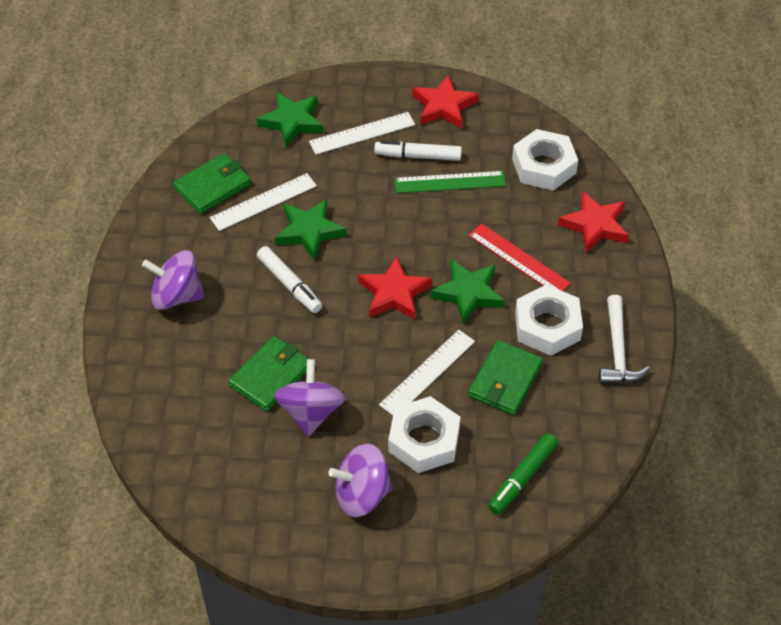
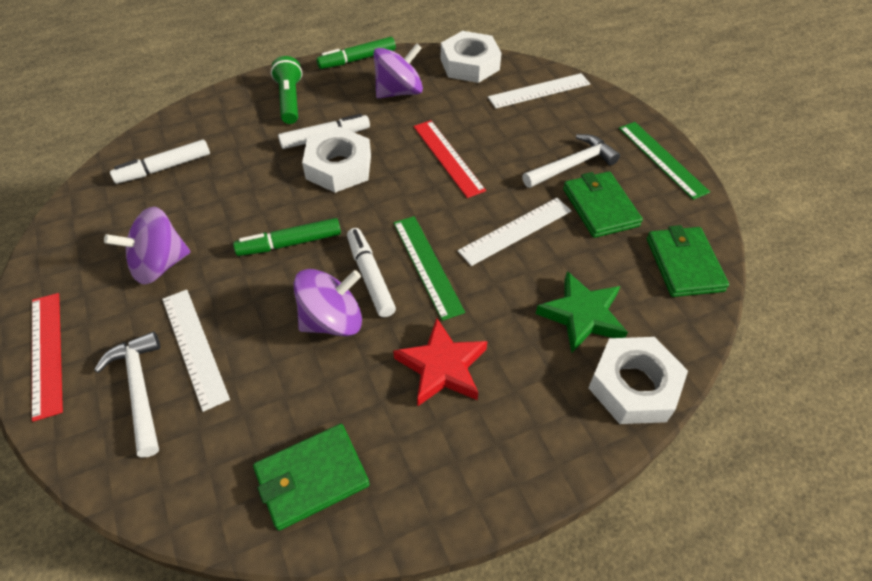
green flashlight: 0 -> 1
green marker: 1 -> 2
green ruler: 1 -> 2
green star: 3 -> 1
red ruler: 1 -> 2
red star: 3 -> 1
white hammer: 1 -> 2
white marker: 2 -> 3

